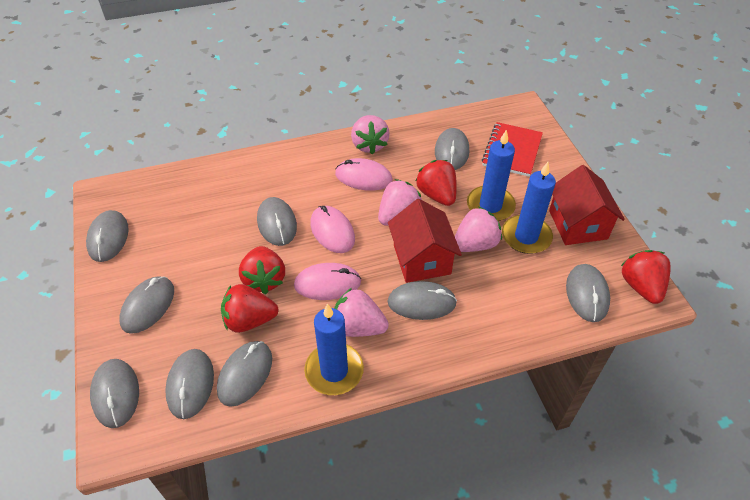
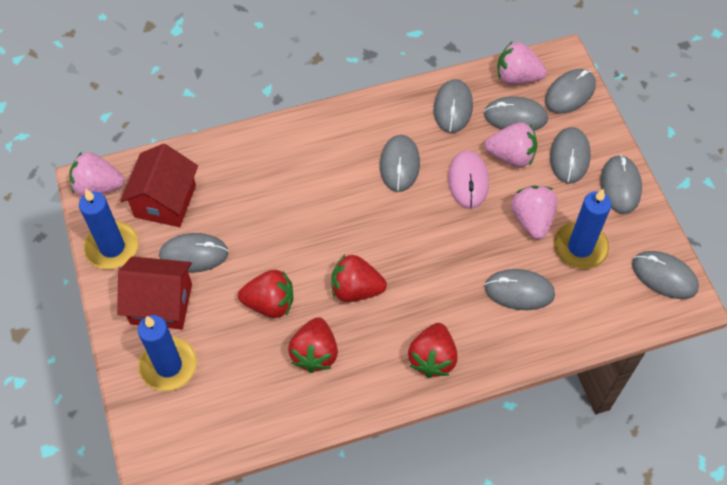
pink mouse: 3 -> 1
red notebook: 1 -> 0

